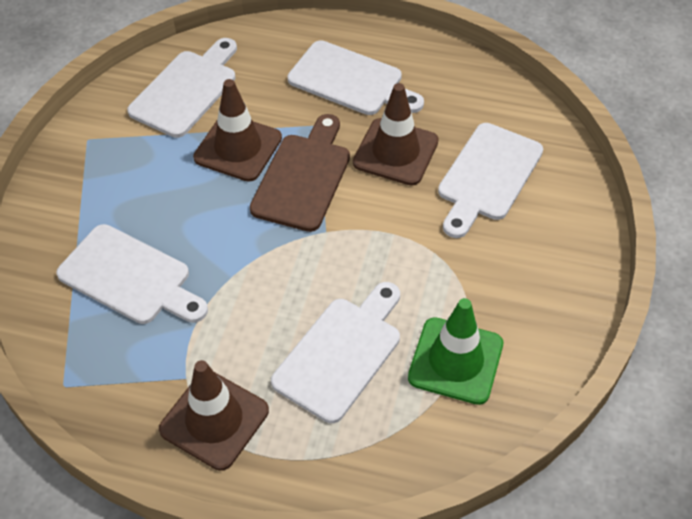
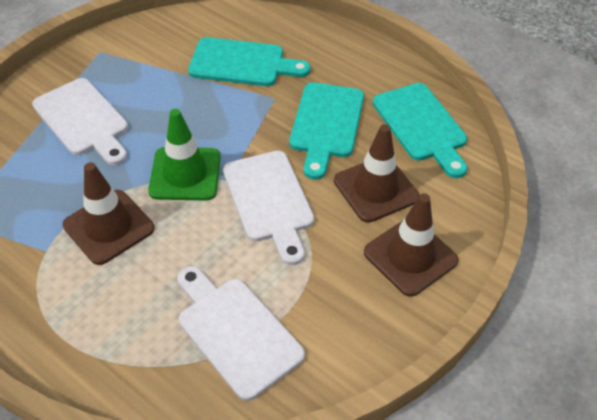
brown cutting board: 1 -> 0
turquoise cutting board: 0 -> 3
white cutting board: 5 -> 3

